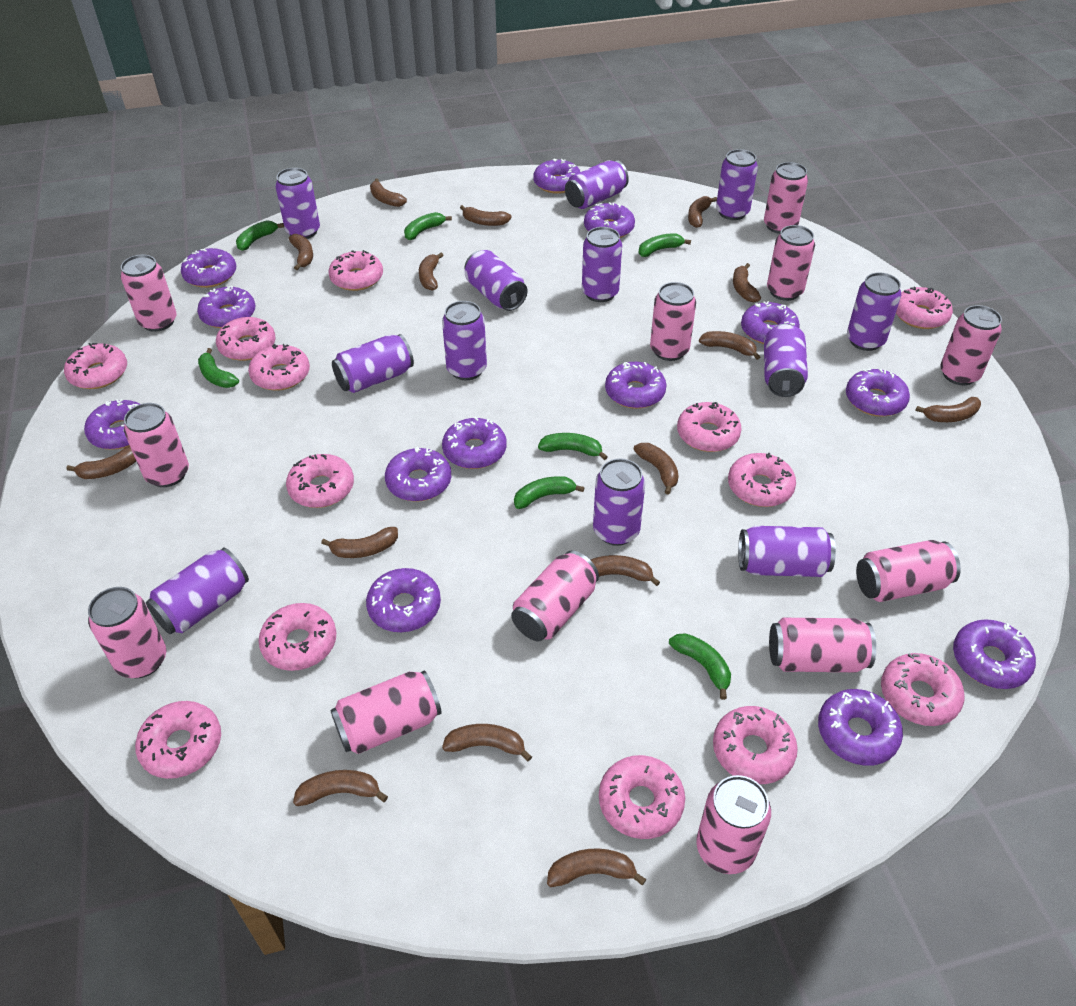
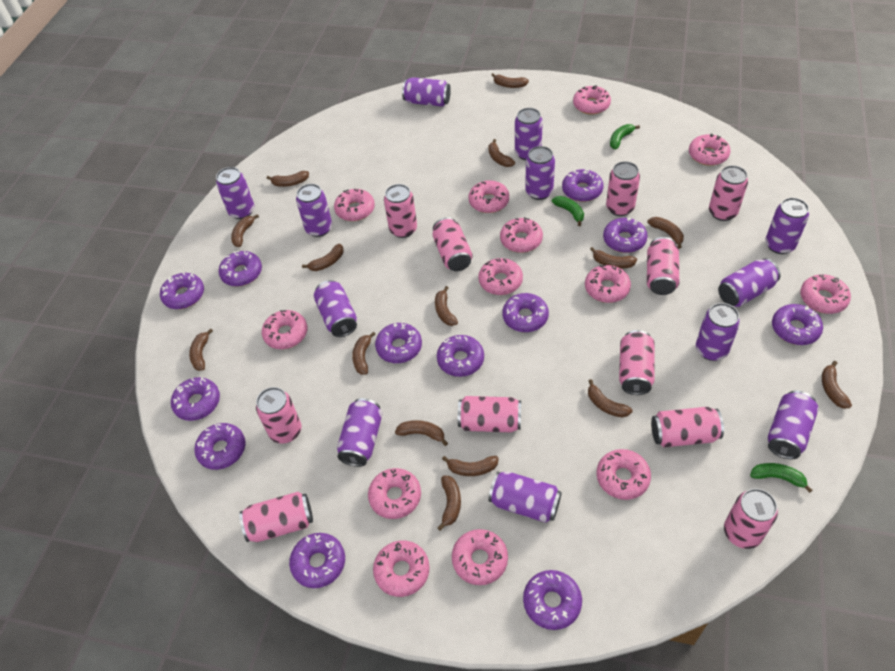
green banana: 7 -> 3
pink can: 12 -> 11
purple donut: 13 -> 12

